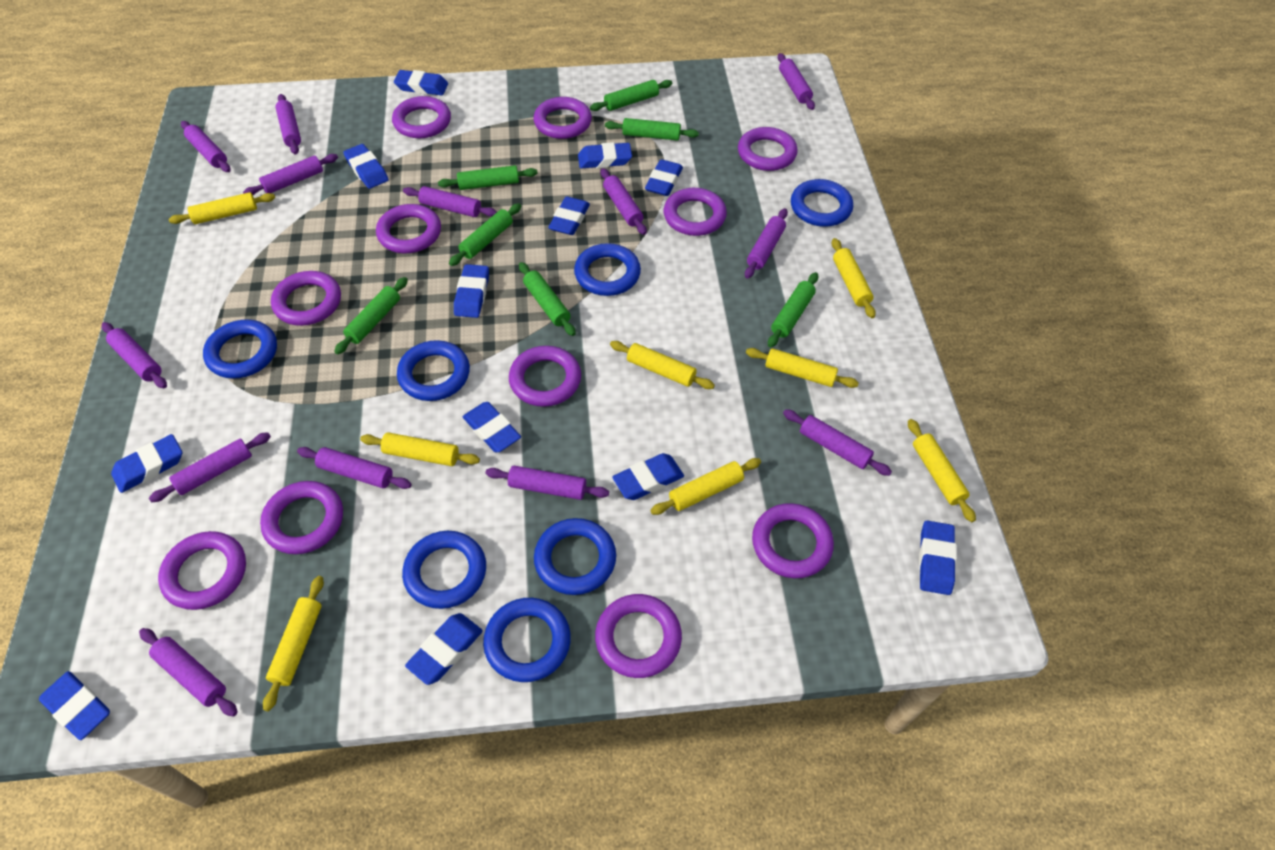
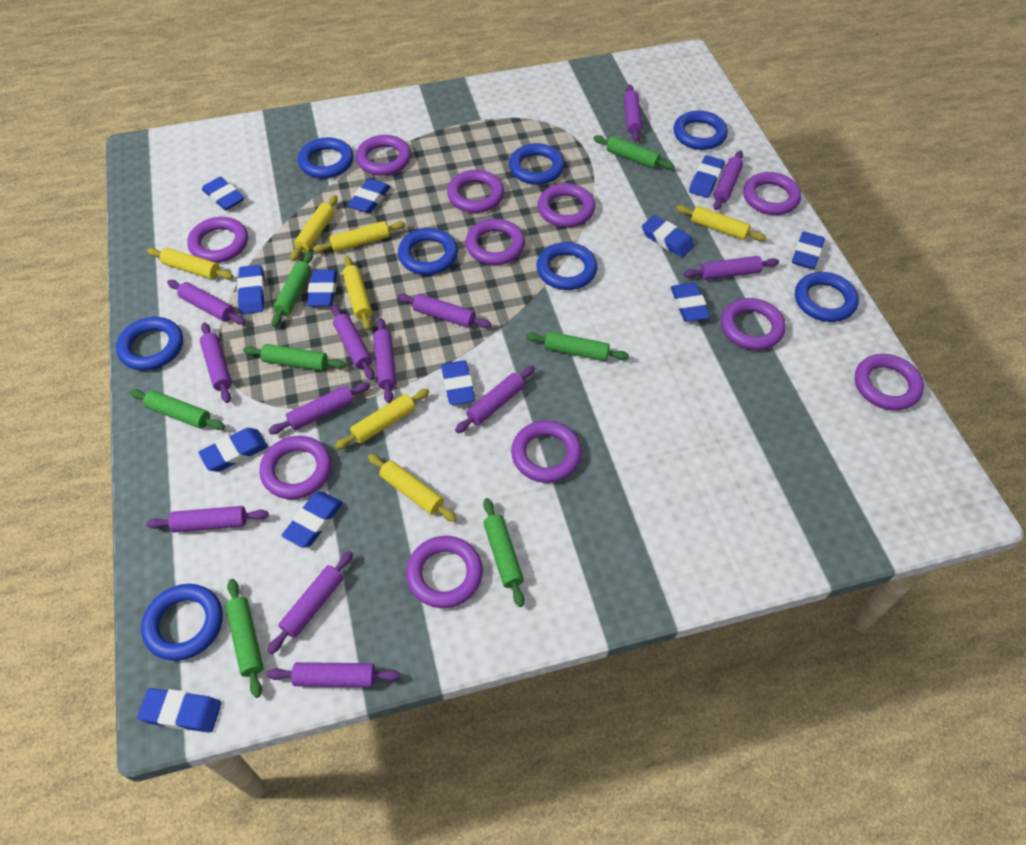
blue ring: 7 -> 8
yellow rolling pin: 8 -> 7

